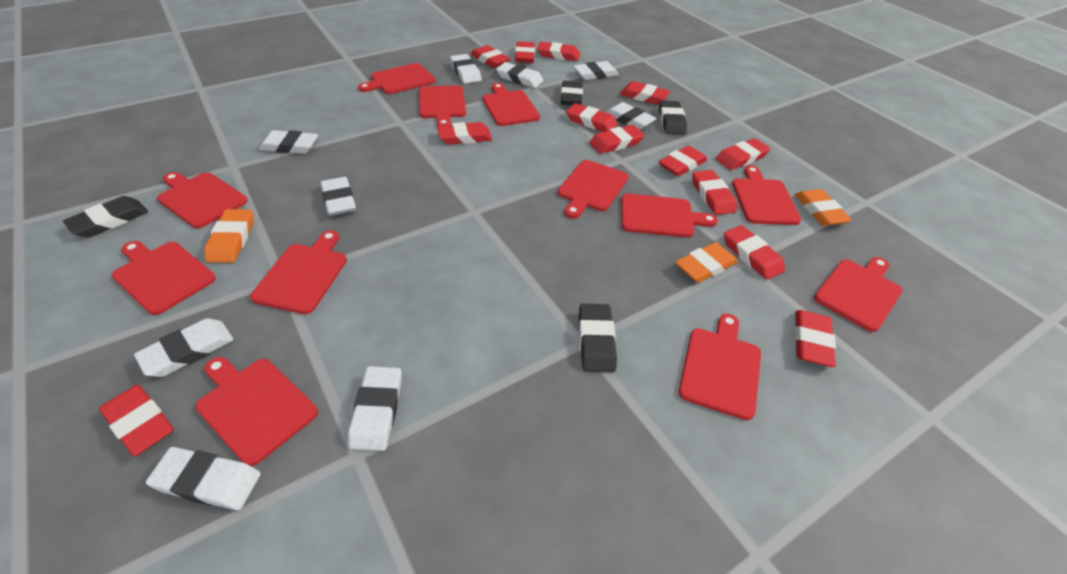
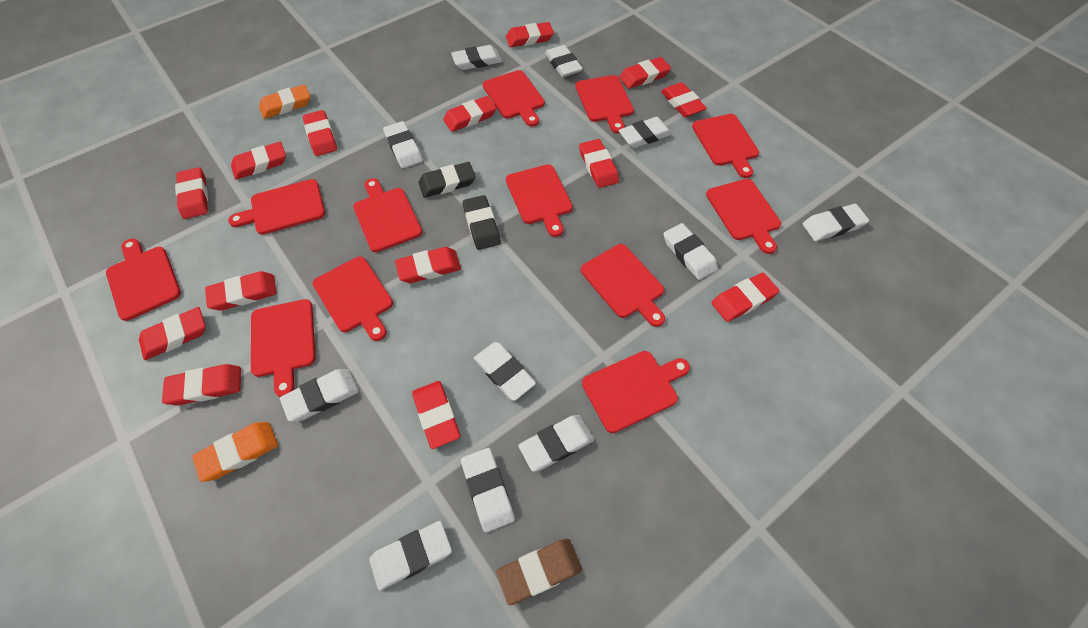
black eraser: 4 -> 2
brown eraser: 0 -> 1
orange eraser: 3 -> 2
red eraser: 13 -> 14
white eraser: 9 -> 11

